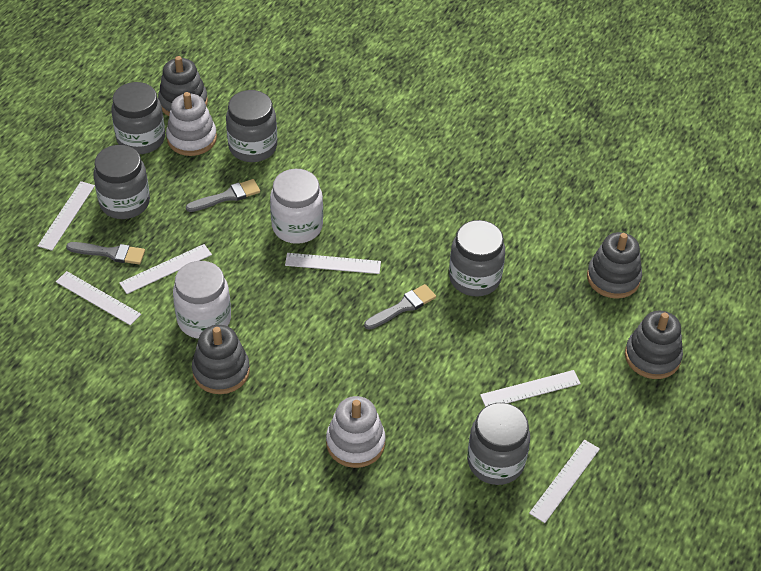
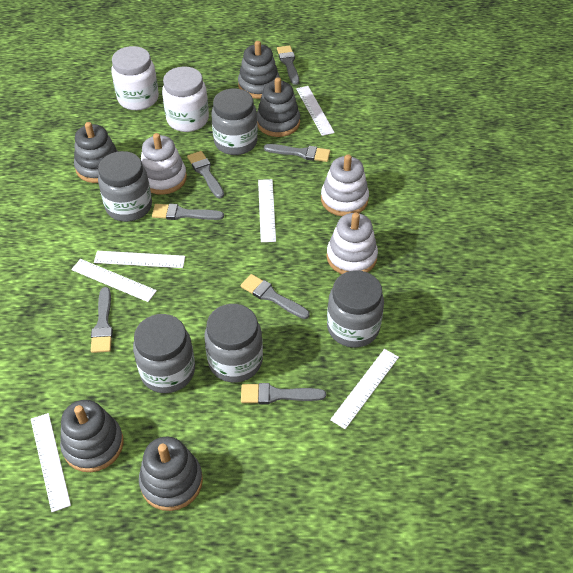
grey brush: 3 -> 7
grey stacking toy: 4 -> 5
white stacking toy: 2 -> 3

